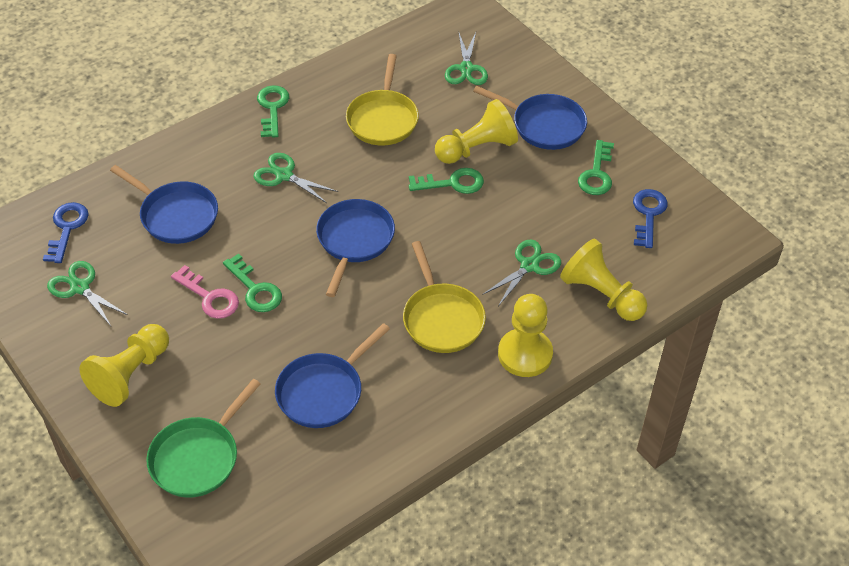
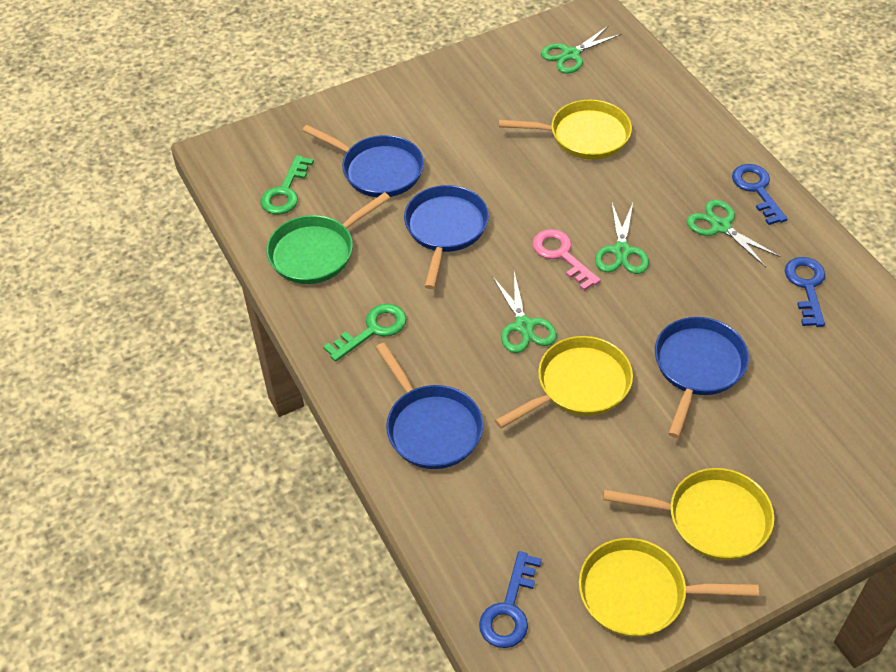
blue key: 2 -> 3
green key: 4 -> 2
yellow pan: 2 -> 4
yellow pawn: 4 -> 0

